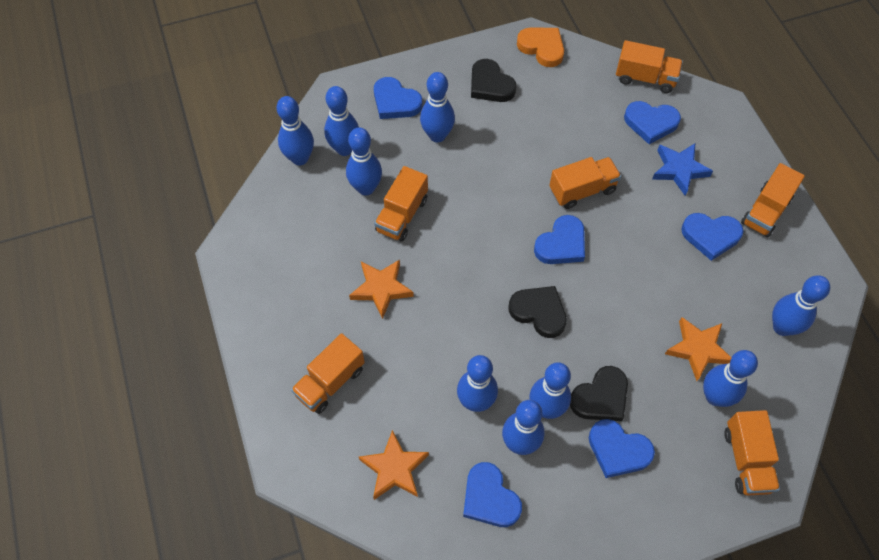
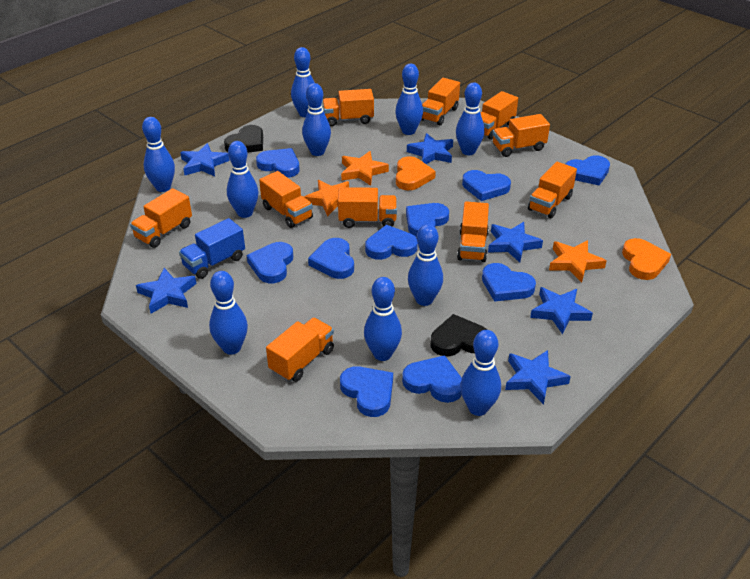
black heart: 3 -> 2
blue bowling pin: 9 -> 10
blue heart: 6 -> 10
blue star: 1 -> 6
blue truck: 0 -> 1
orange heart: 1 -> 2
orange truck: 6 -> 10

